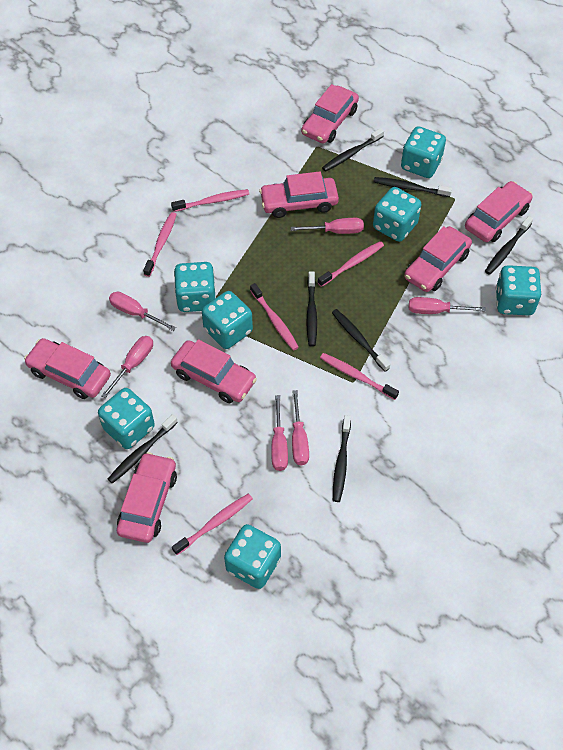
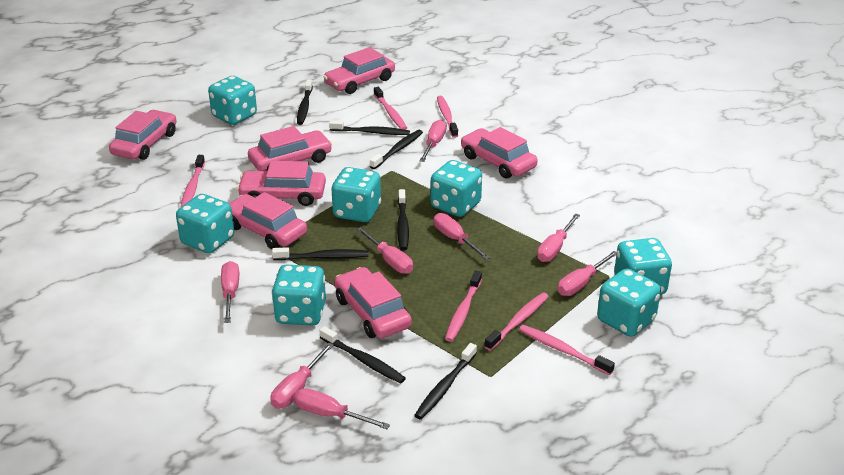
pink screwdriver: 6 -> 8

